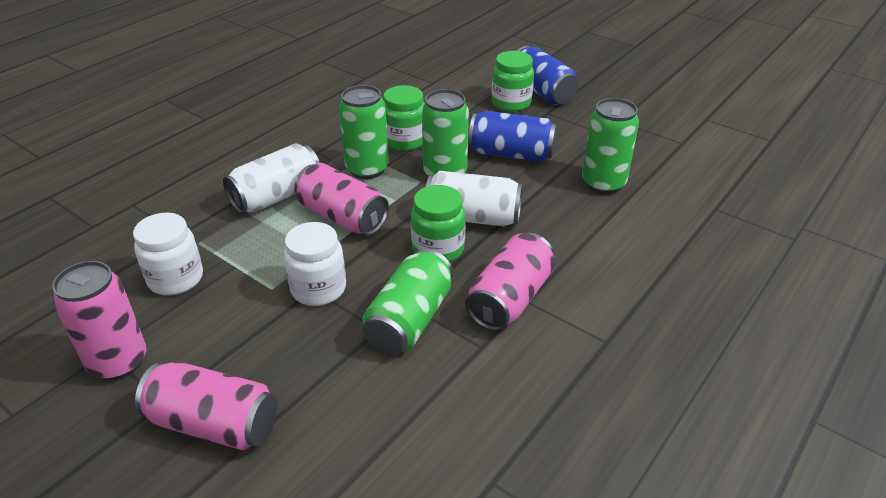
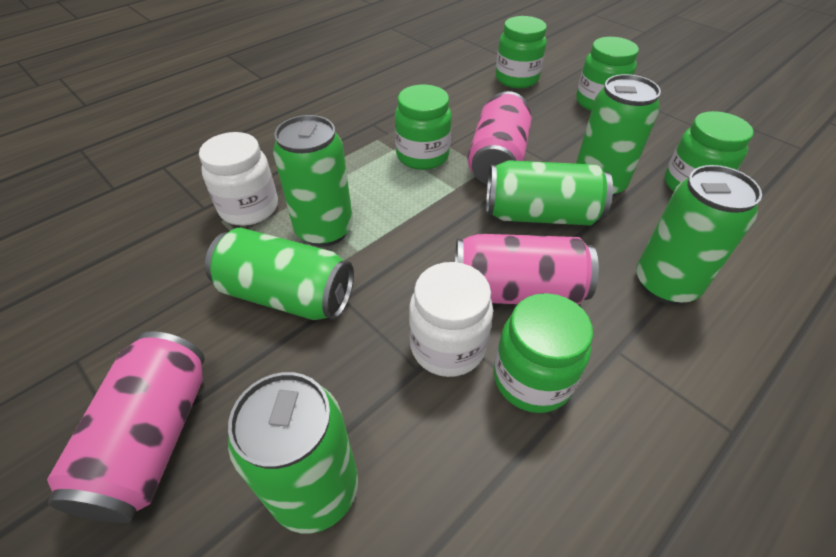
blue can: 2 -> 0
green can: 4 -> 6
green jar: 3 -> 5
pink can: 4 -> 3
white can: 2 -> 0

